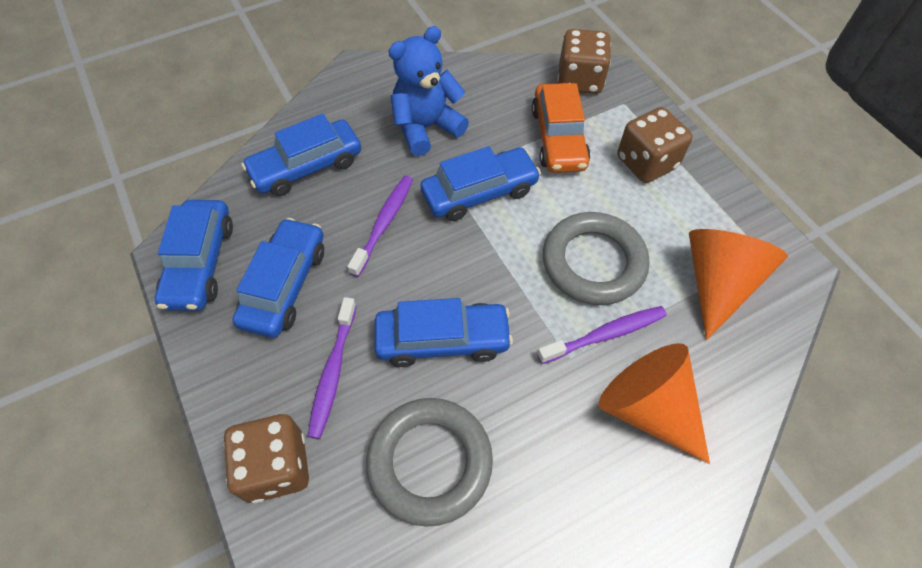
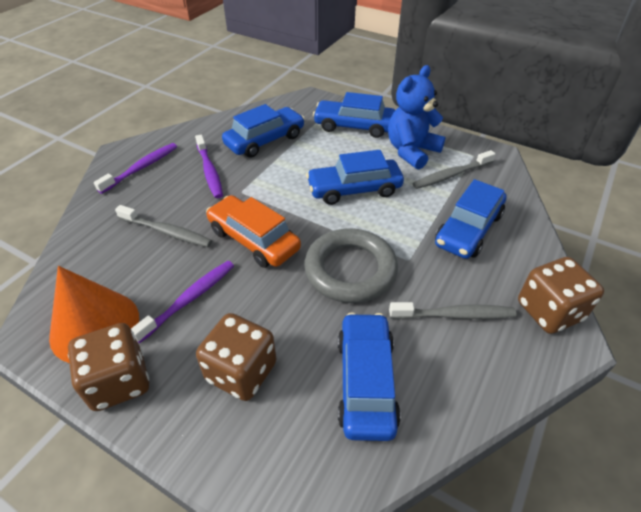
grey ring: 2 -> 1
grey toothbrush: 0 -> 3
orange cone: 2 -> 1

